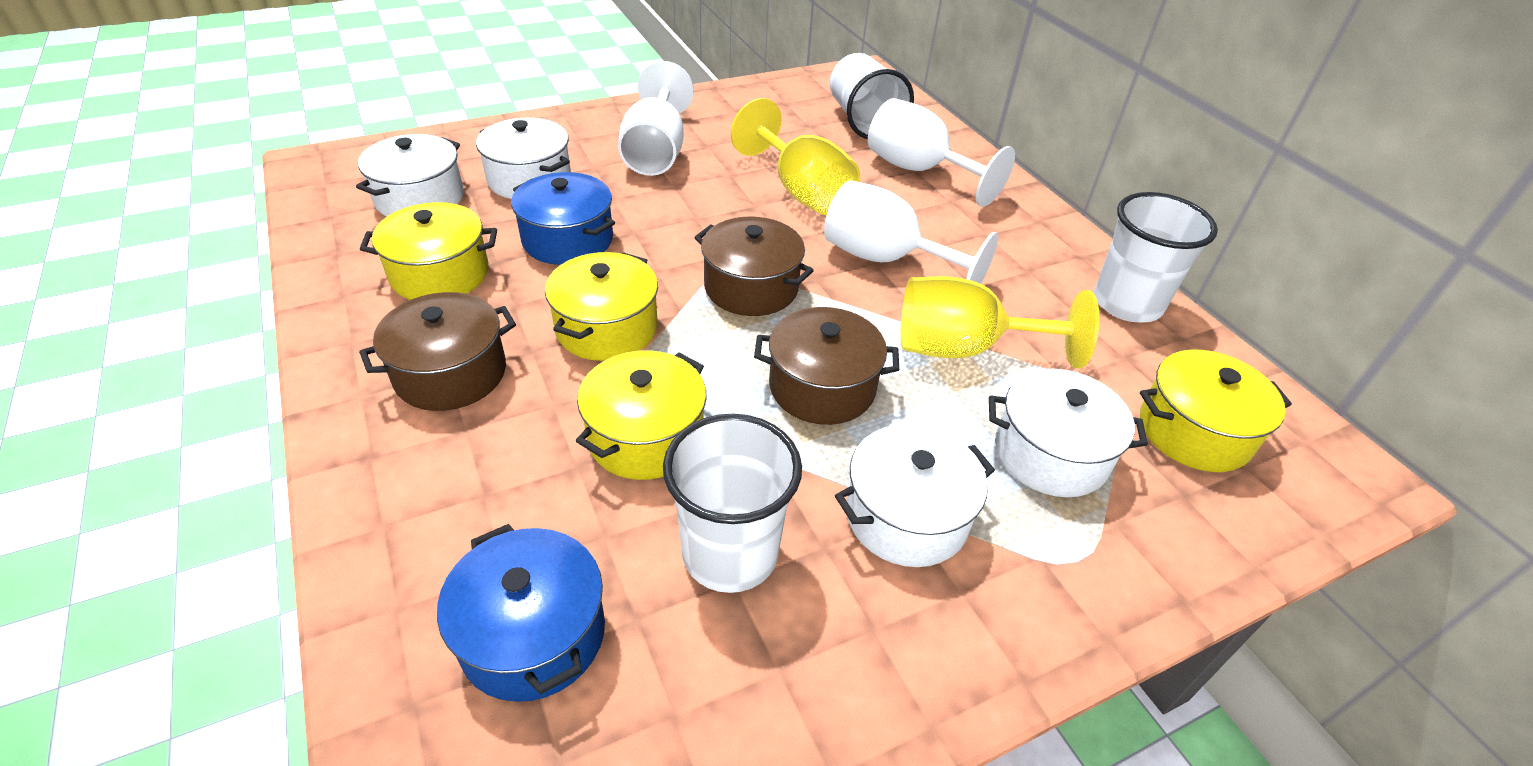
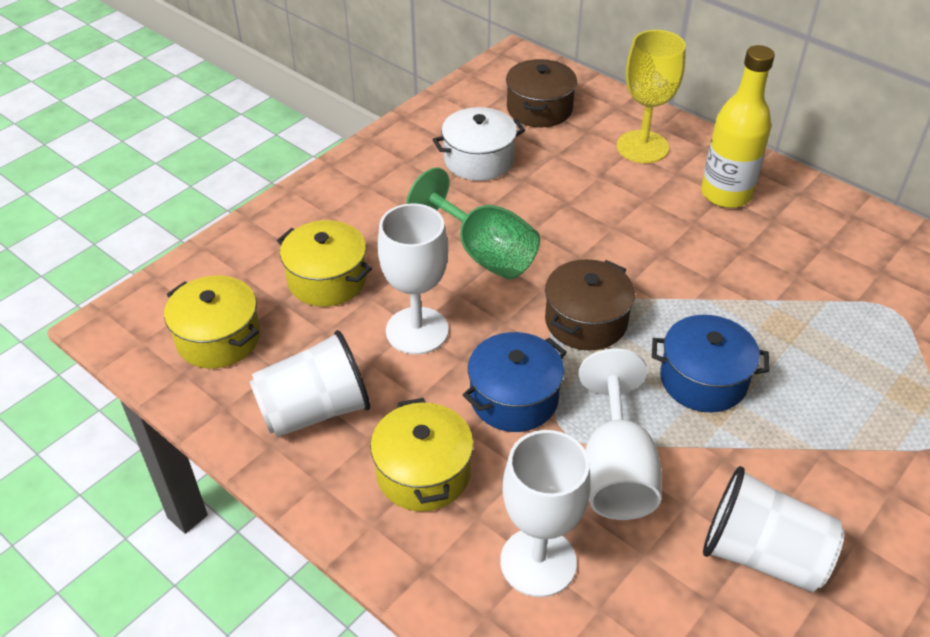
brown pot: 3 -> 2
green goblet: 0 -> 1
white cup: 3 -> 2
white pot: 4 -> 1
yellow bottle: 0 -> 1
yellow goblet: 2 -> 1
yellow pot: 4 -> 3

